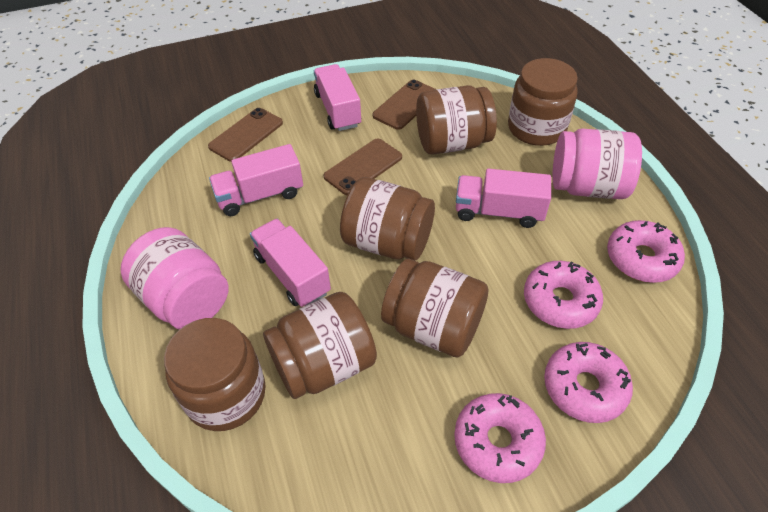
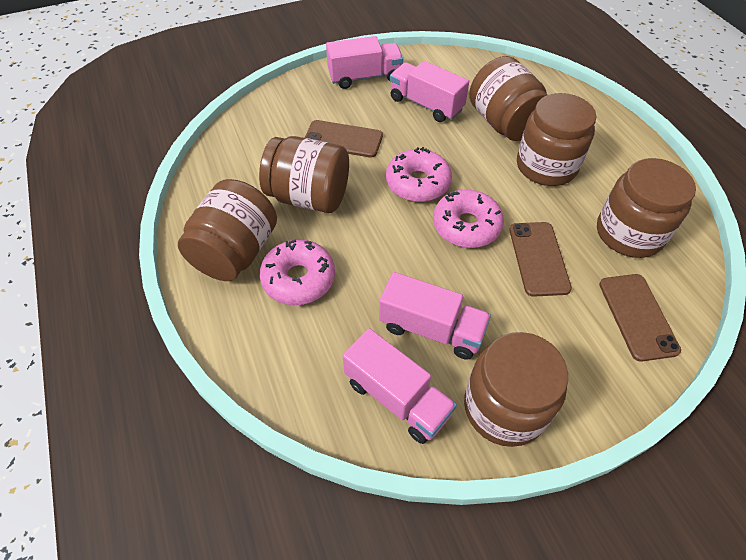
pink donut: 4 -> 3
pink jar: 2 -> 0

